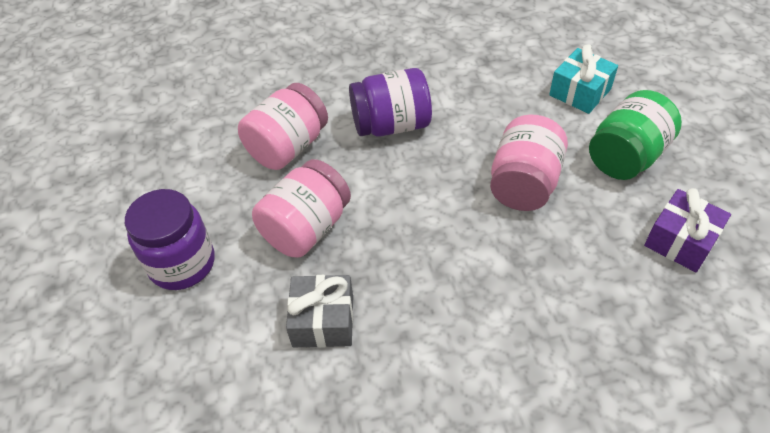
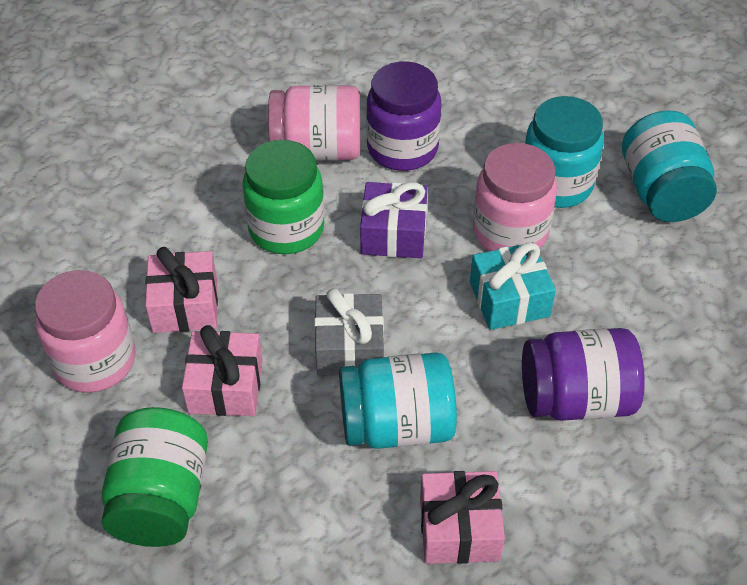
green jar: 1 -> 2
pink gift: 0 -> 3
turquoise jar: 0 -> 3

